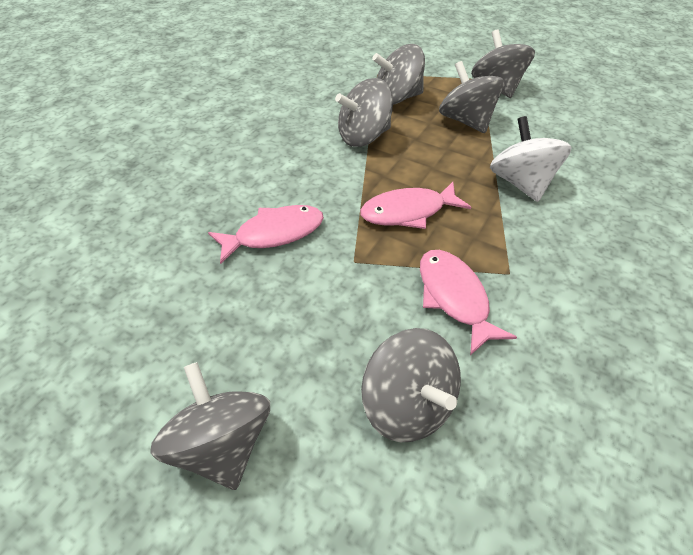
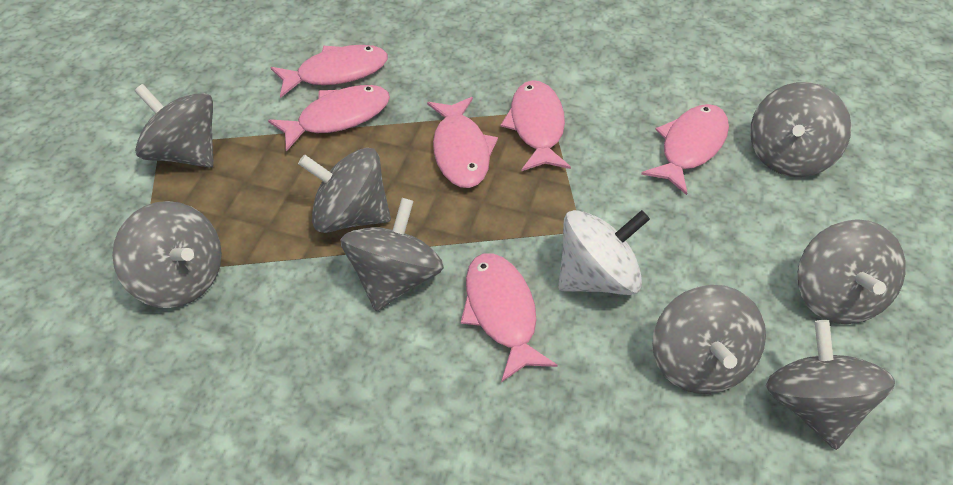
grey spinning top: 6 -> 8
pink fish: 3 -> 6

